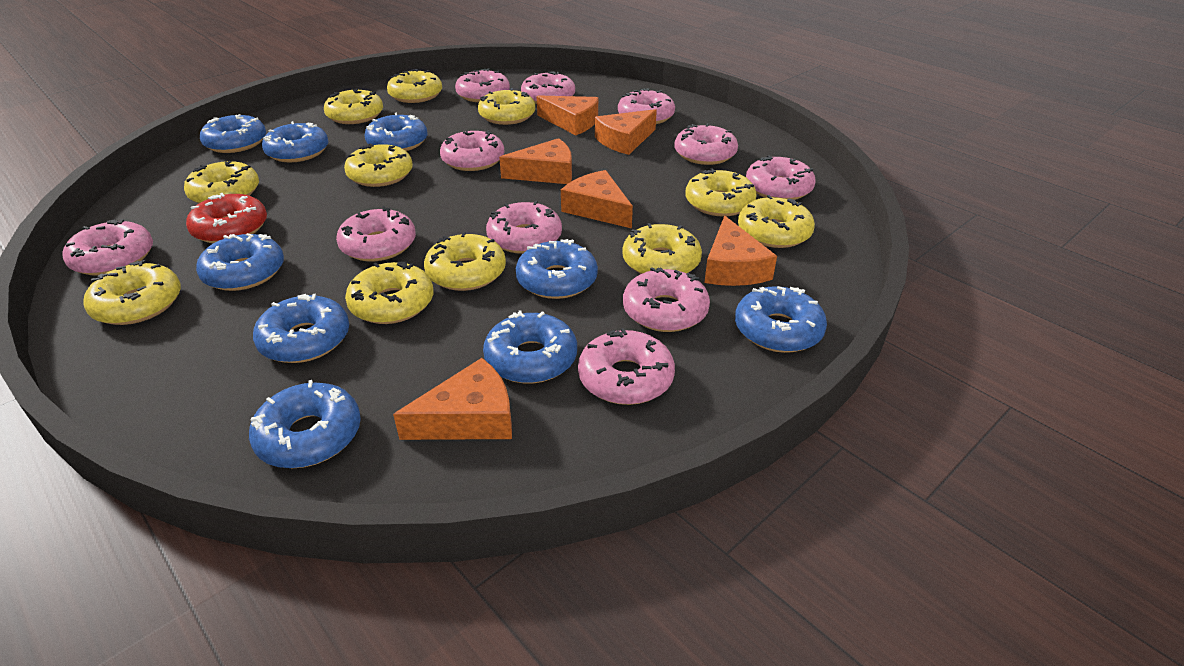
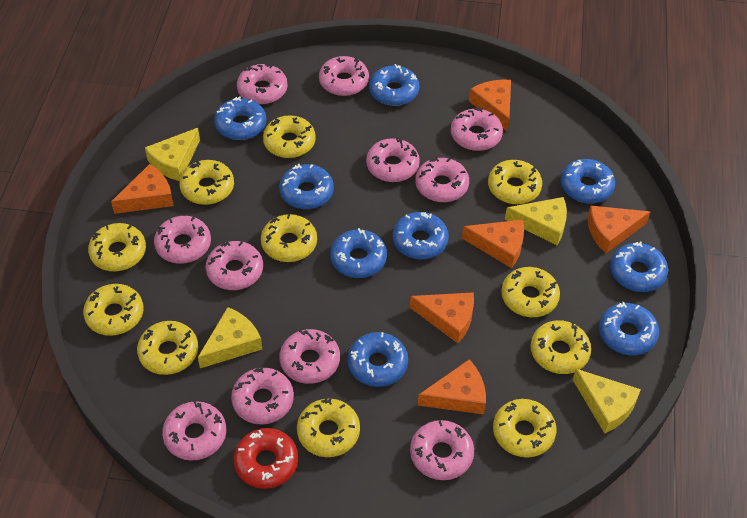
yellow cheese: 0 -> 4

